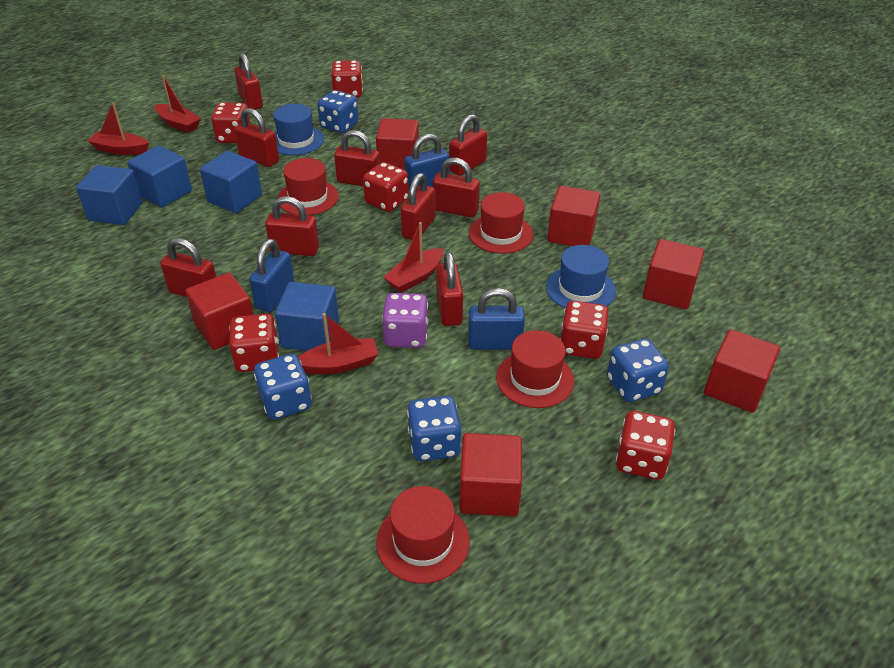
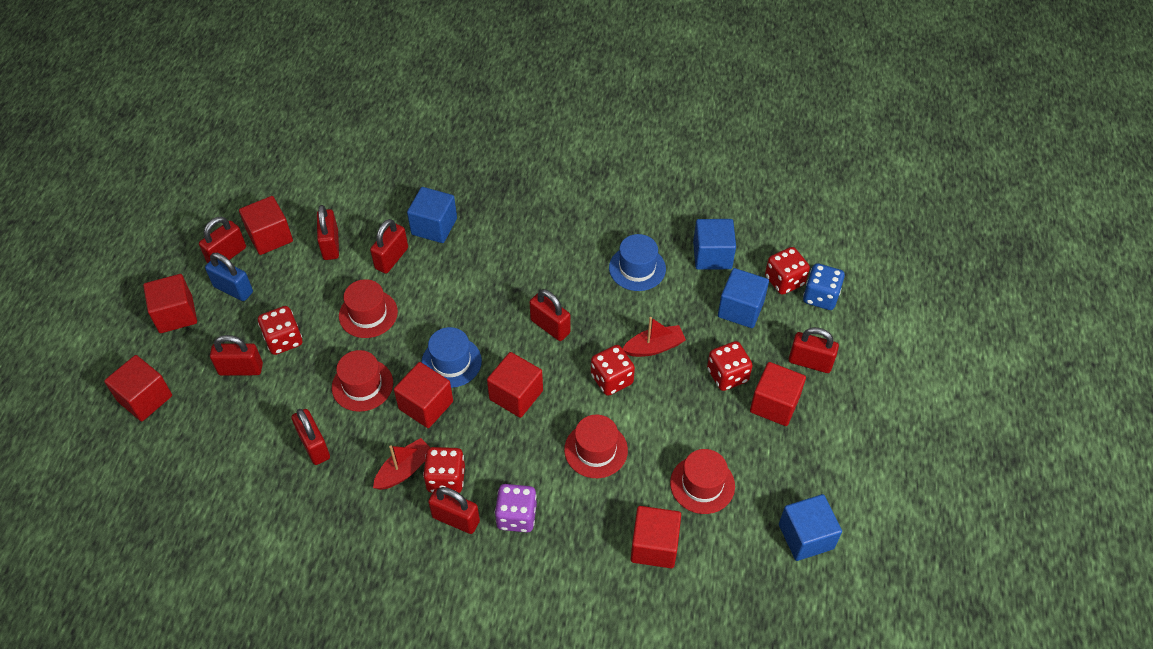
blue dice: 4 -> 1
blue padlock: 3 -> 1
red boat: 4 -> 2
red cube: 6 -> 7
red dice: 6 -> 5
red padlock: 9 -> 8

